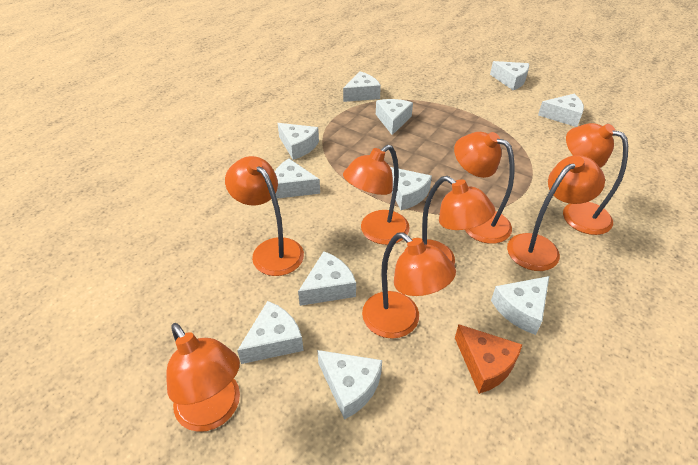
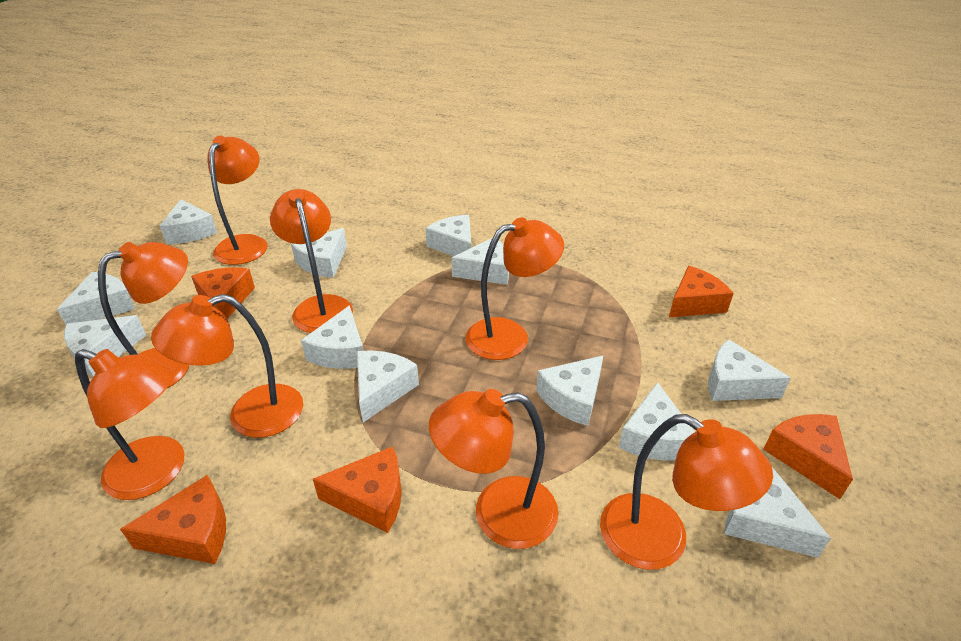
orange cheese: 1 -> 5
white cheese: 11 -> 12

